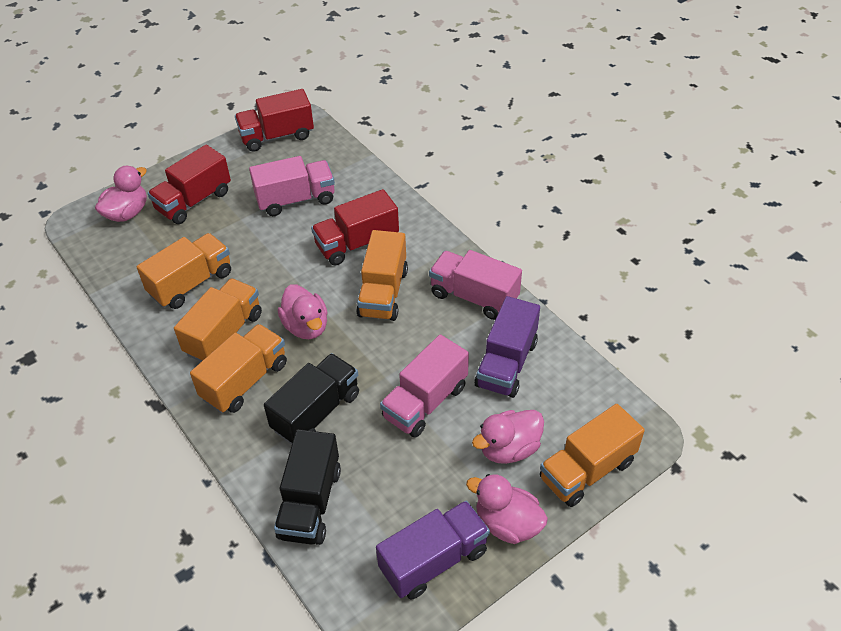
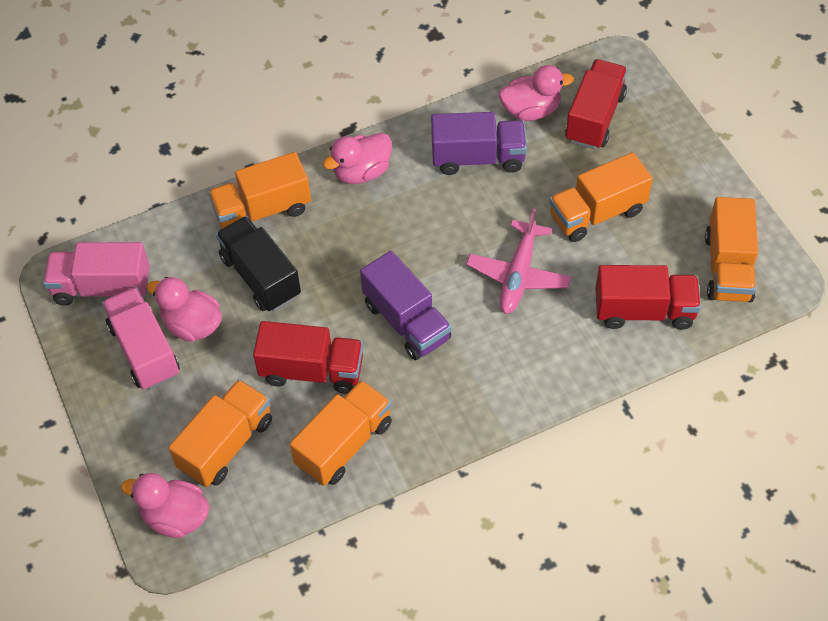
black truck: 2 -> 1
pink plane: 0 -> 1
pink truck: 3 -> 2

